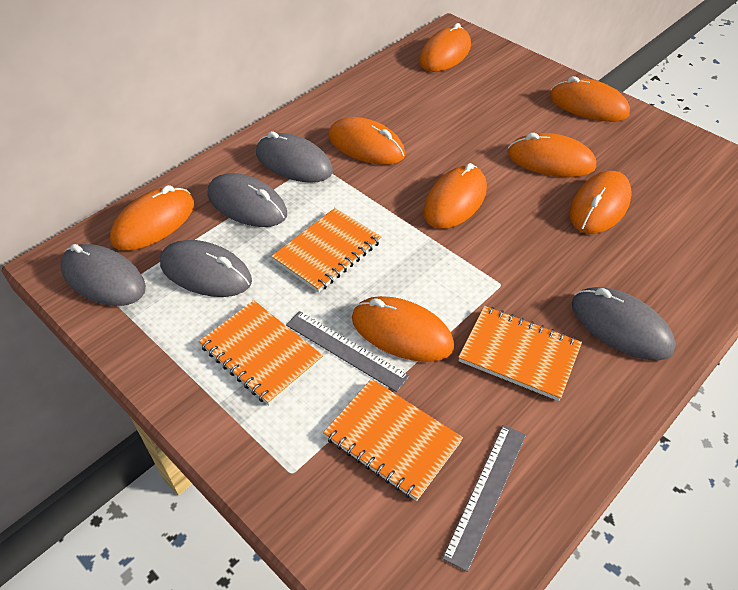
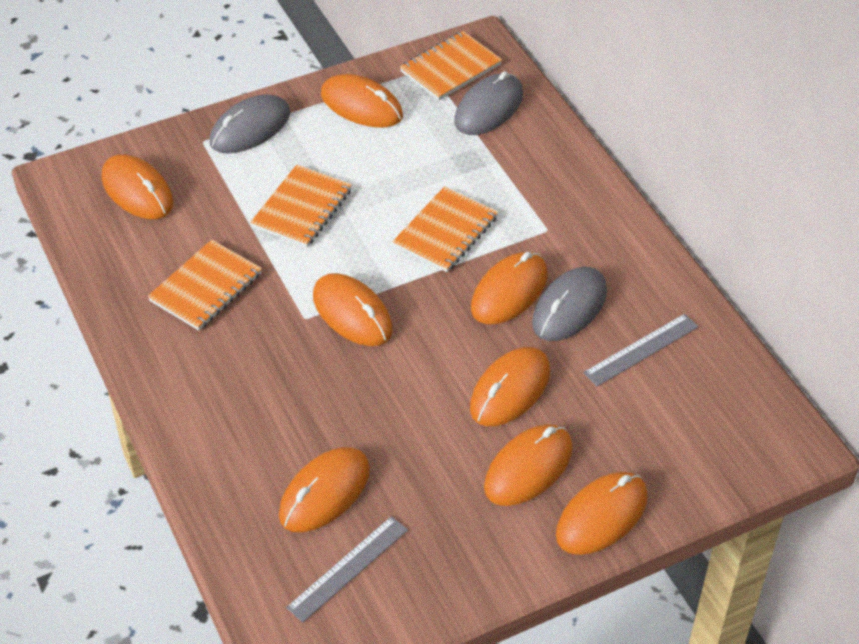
grey mouse: 5 -> 3

